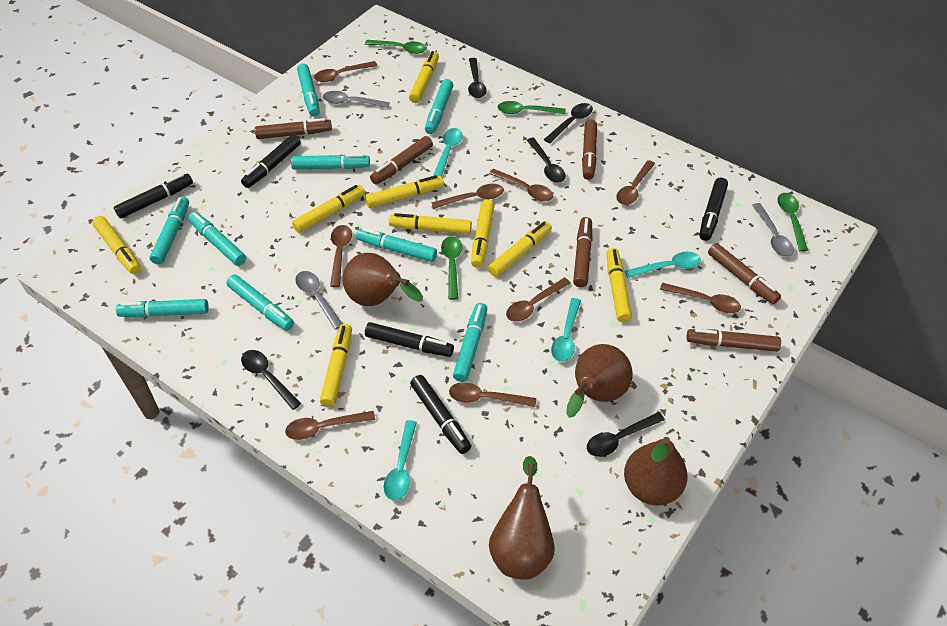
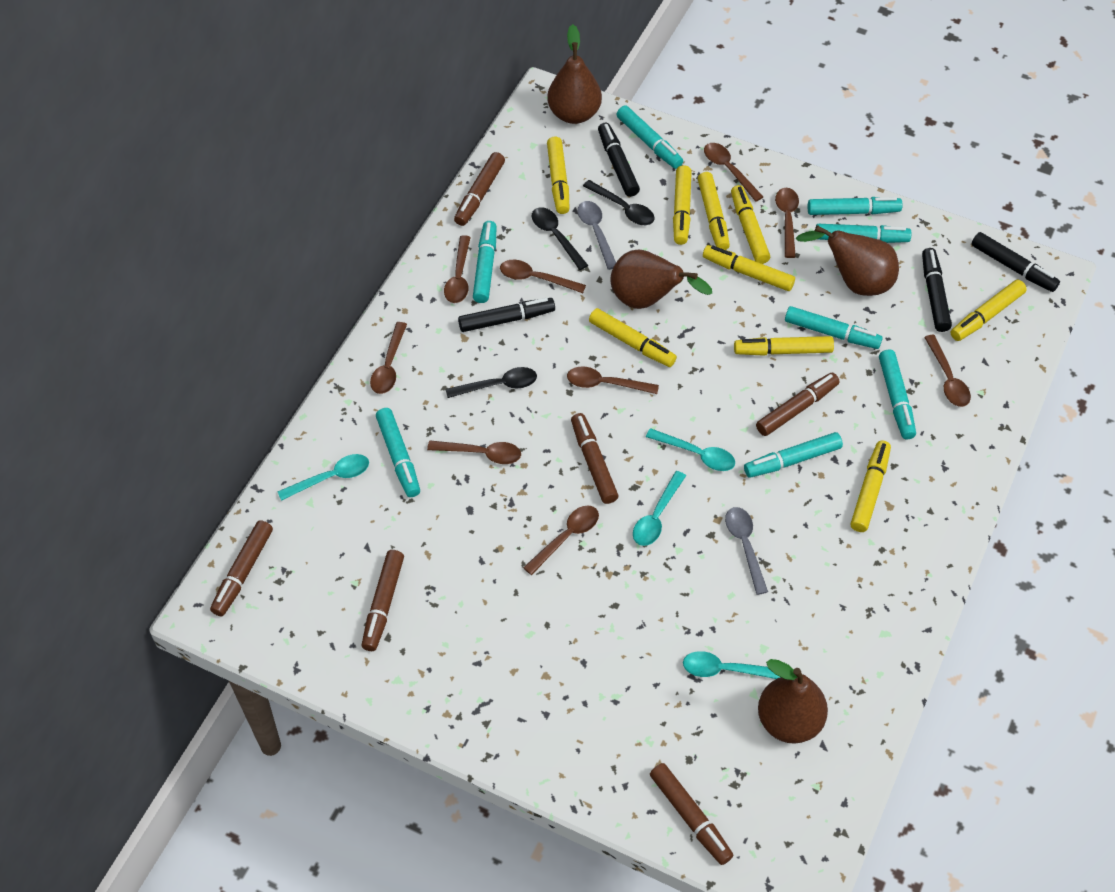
black marker: 5 -> 4
black spoon: 5 -> 3
green spoon: 4 -> 0
grey spoon: 3 -> 2
turquoise marker: 9 -> 8

